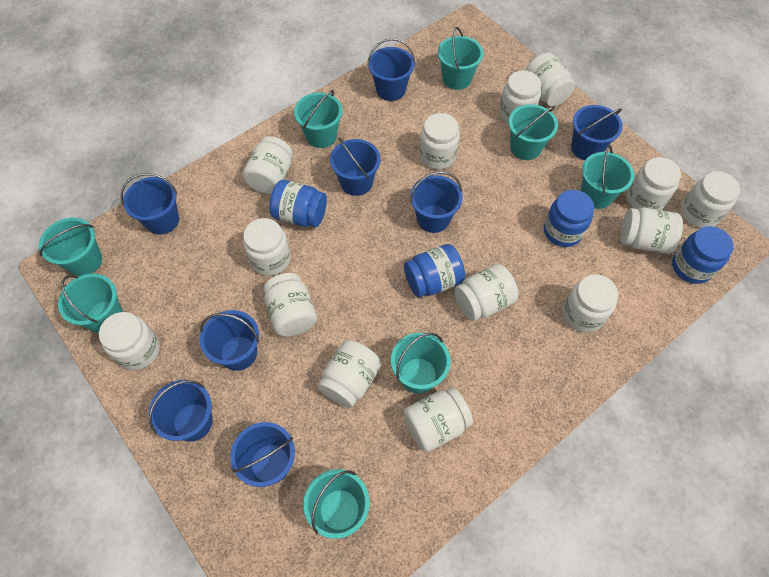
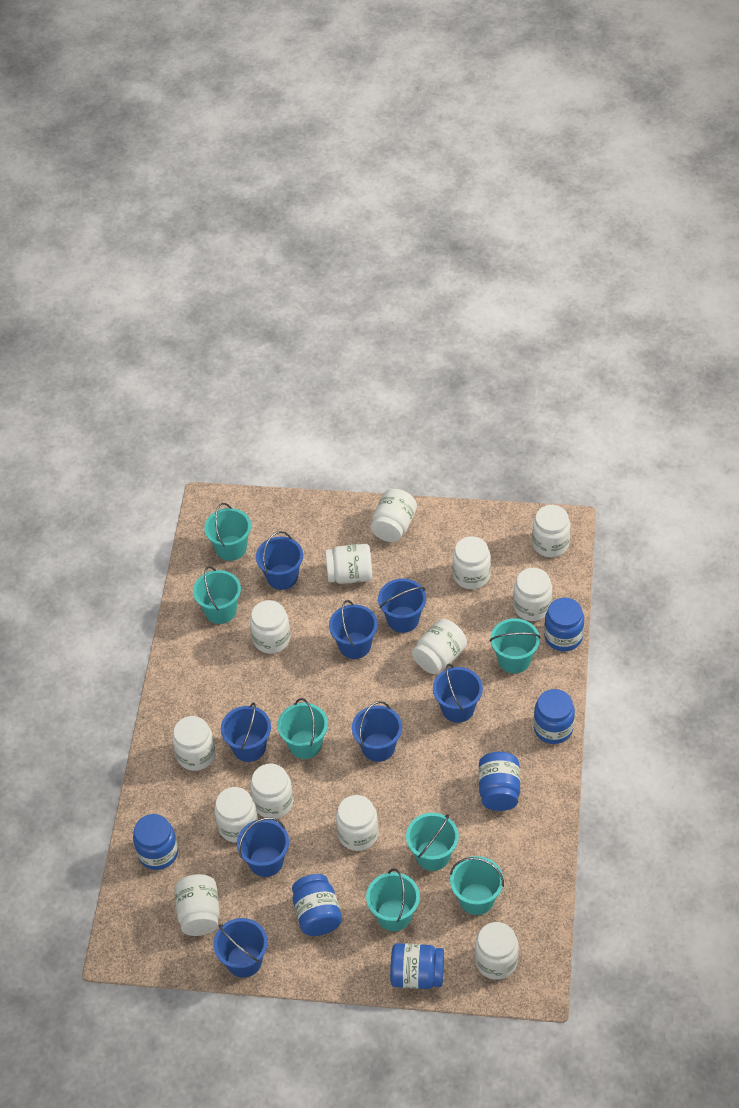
blue jar: 4 -> 6
turquoise bucket: 8 -> 7
white jar: 14 -> 13

